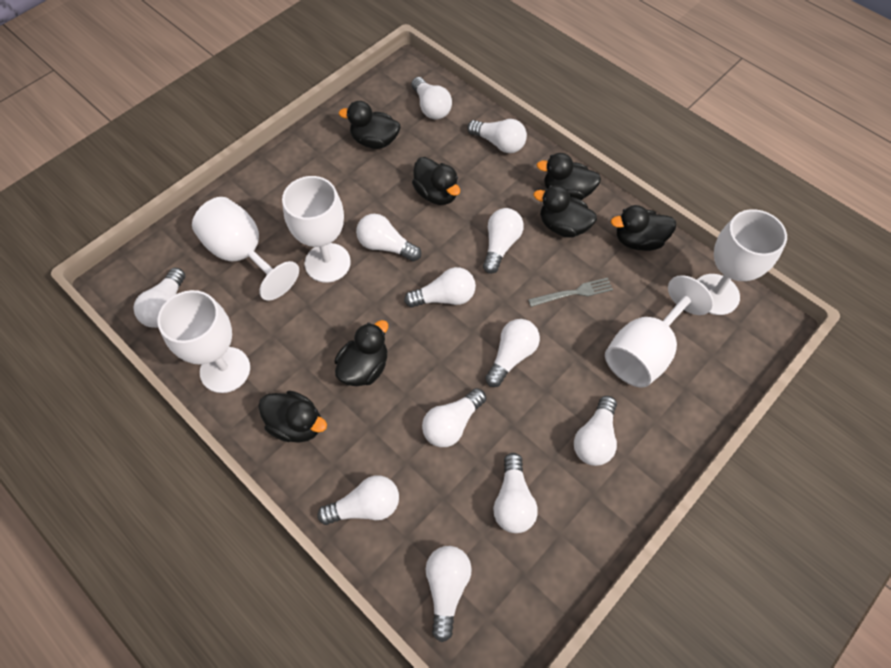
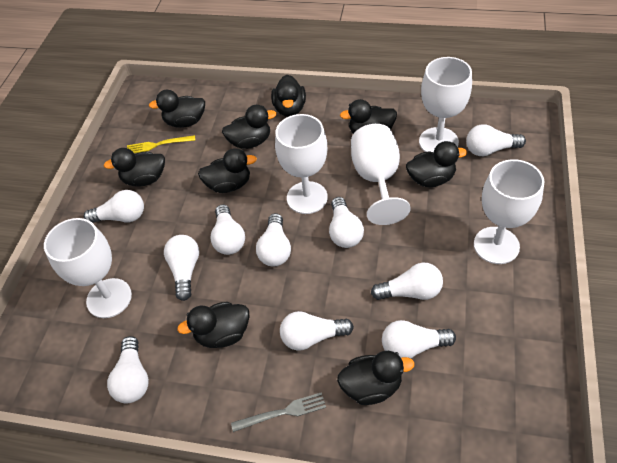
black duck: 7 -> 9
white light bulb: 12 -> 10
yellow fork: 0 -> 1

